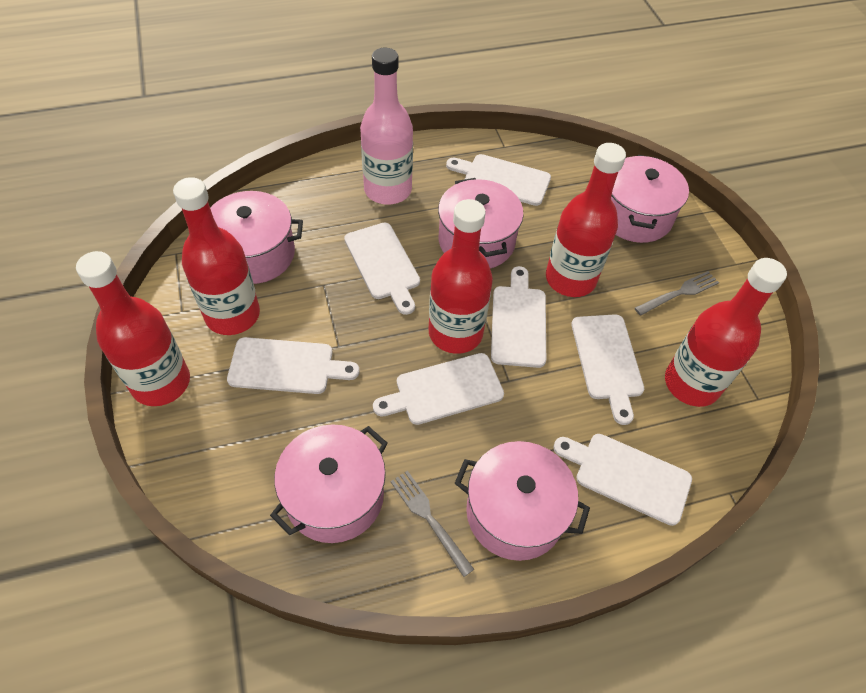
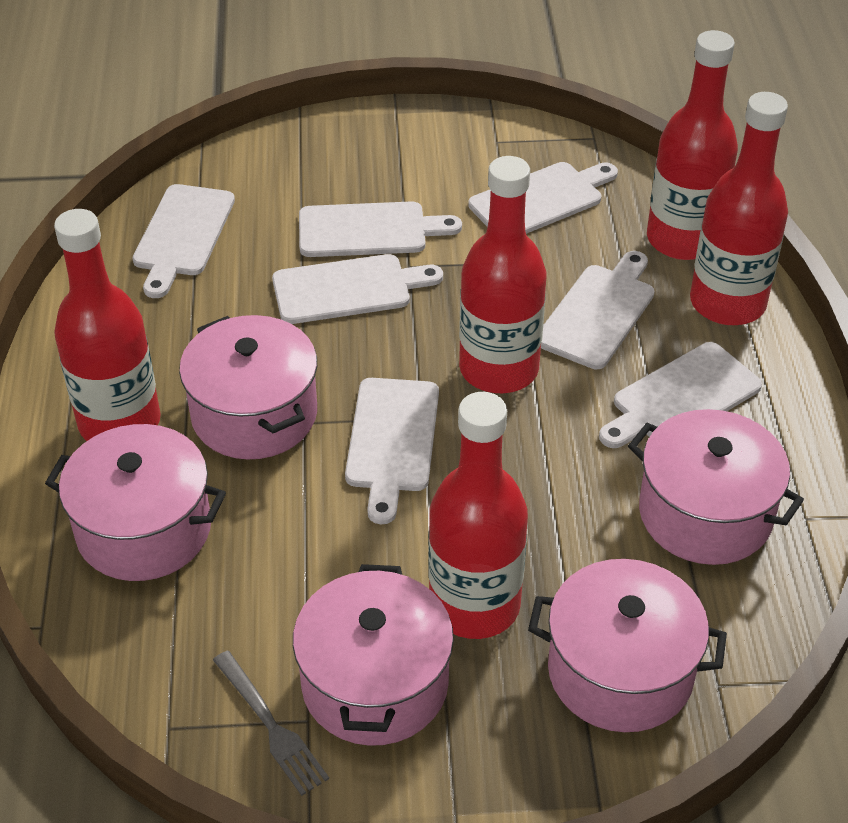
grey fork: 2 -> 1
pink bottle: 1 -> 0

